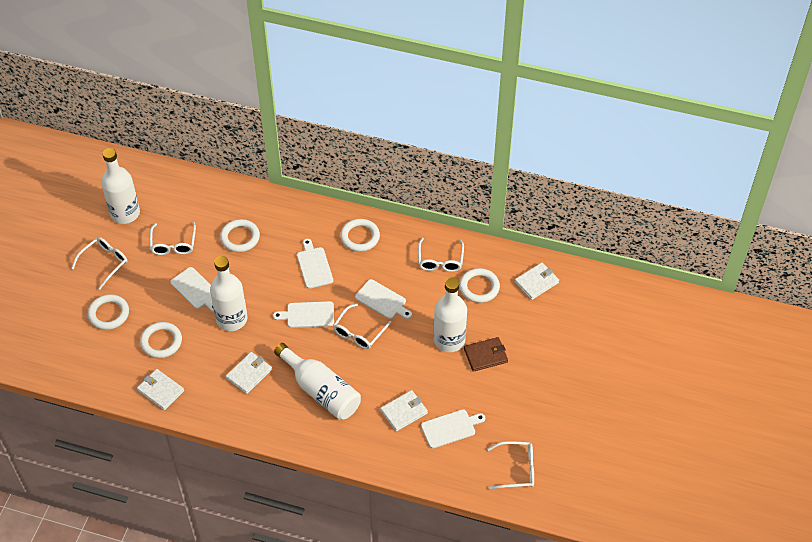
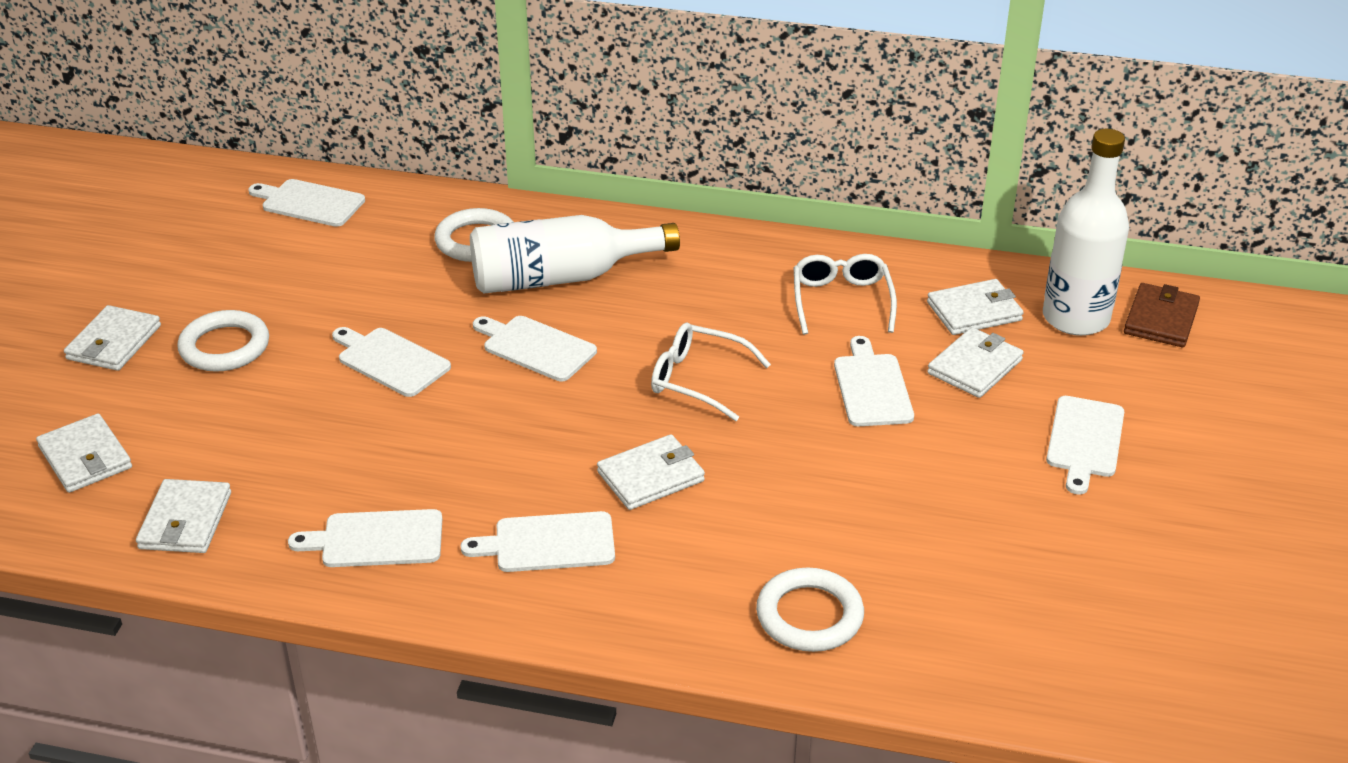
white bottle: 4 -> 2
white cutting board: 5 -> 7
white glasses: 5 -> 2
white ring: 5 -> 3
white wallet: 4 -> 6

